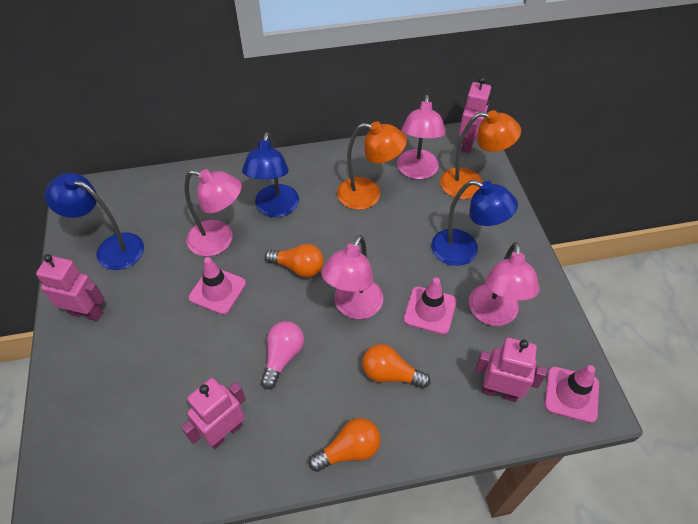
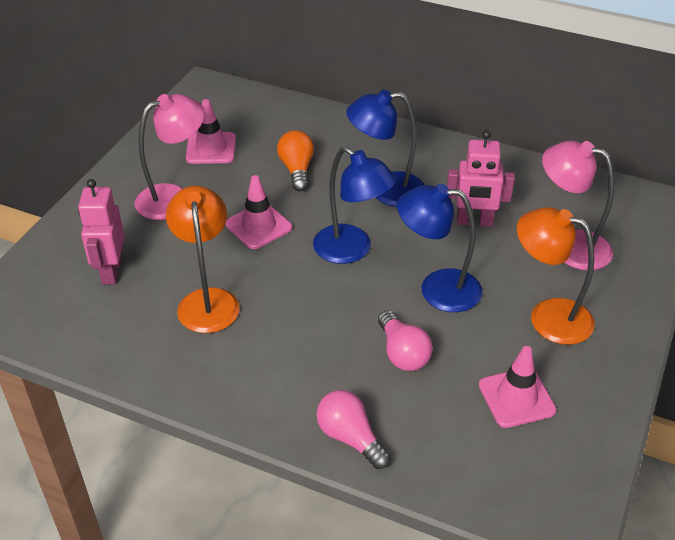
orange light bulb: 3 -> 1
pink lamp: 4 -> 2
pink light bulb: 1 -> 2
pink robot: 4 -> 2

